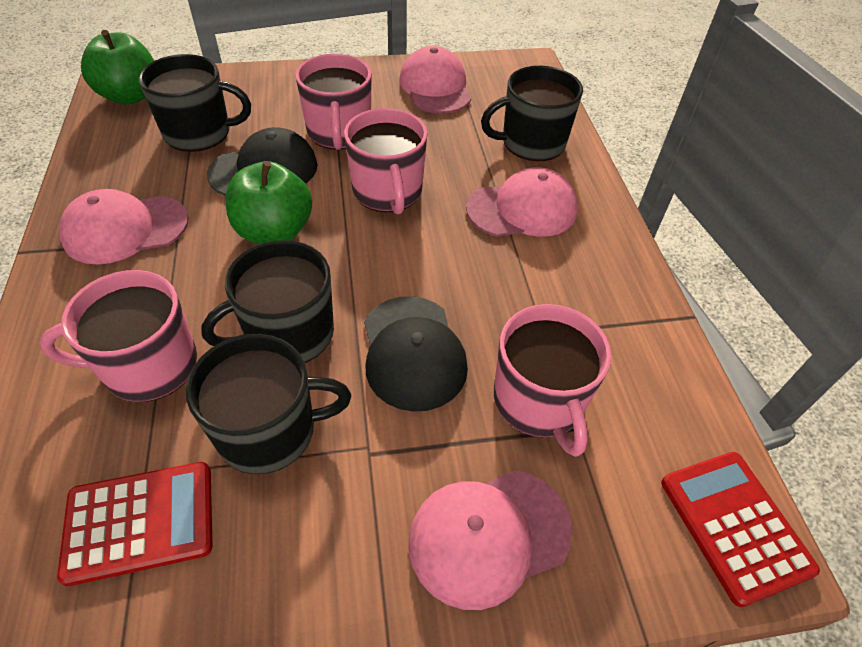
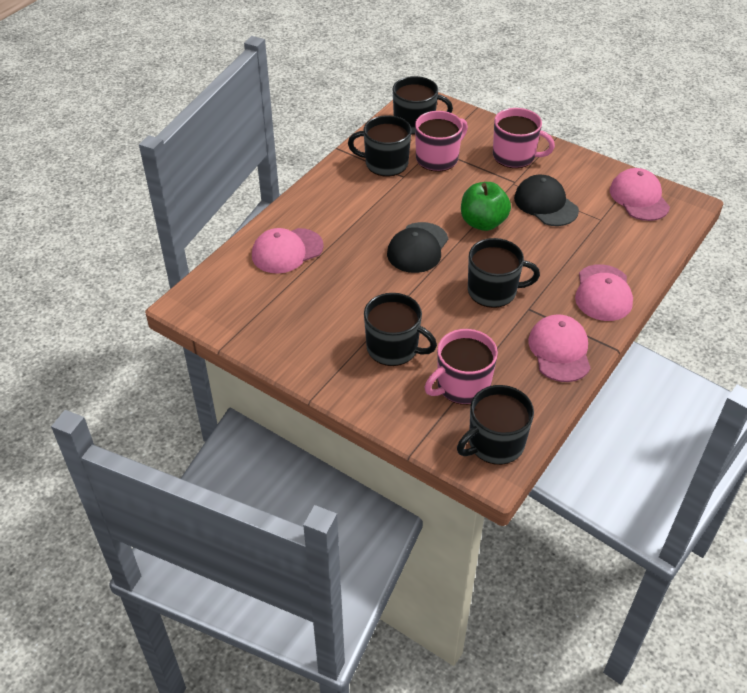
black mug: 4 -> 5
green apple: 2 -> 1
pink mug: 4 -> 3
red calculator: 2 -> 0

